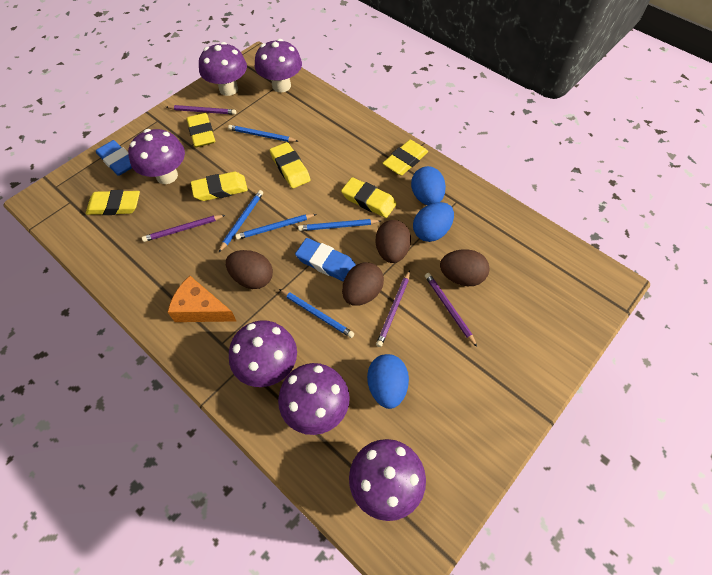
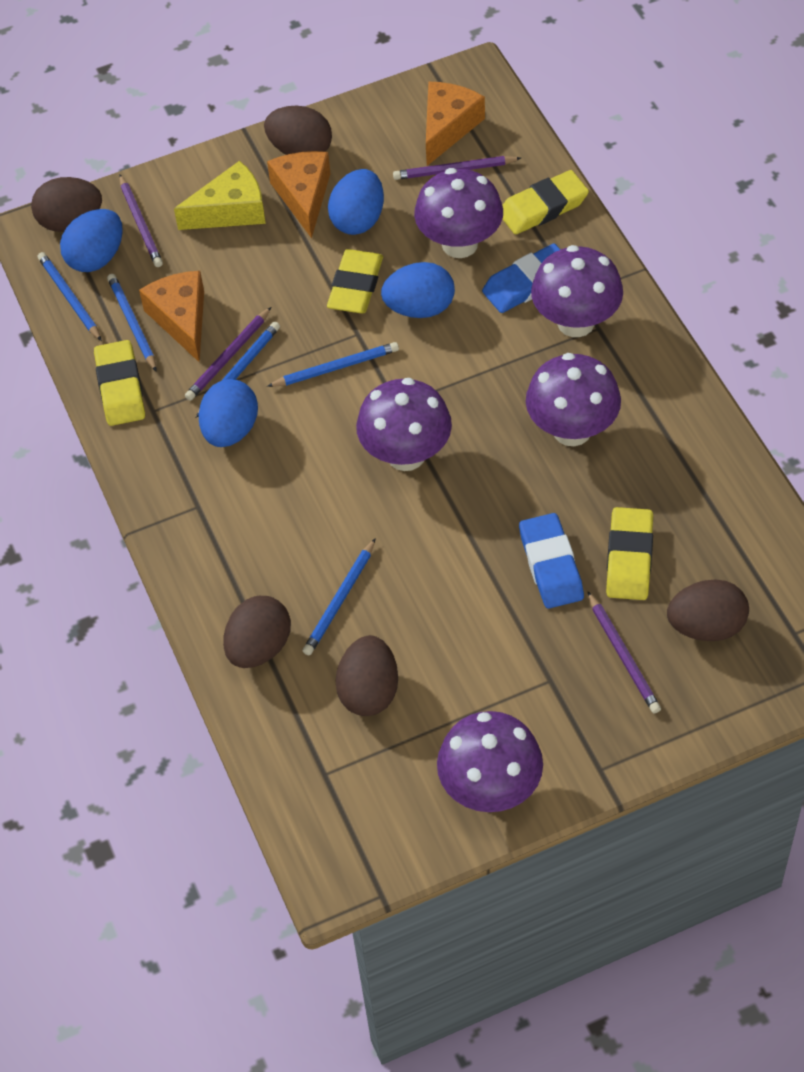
blue egg: 3 -> 4
brown egg: 4 -> 5
orange cheese: 1 -> 3
purple mushroom: 6 -> 5
yellow cheese: 0 -> 1
yellow eraser: 6 -> 4

